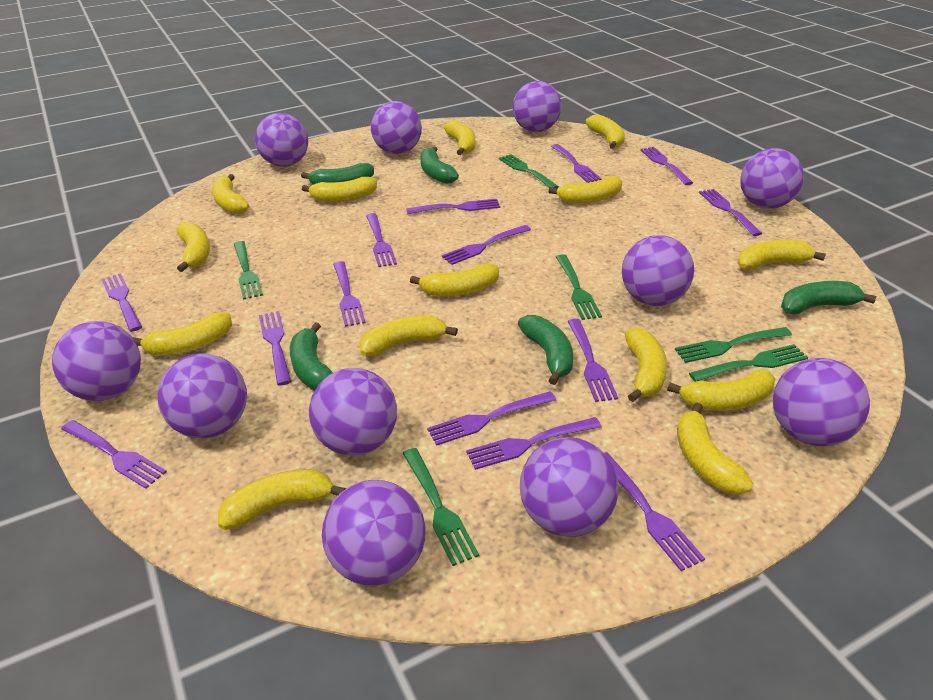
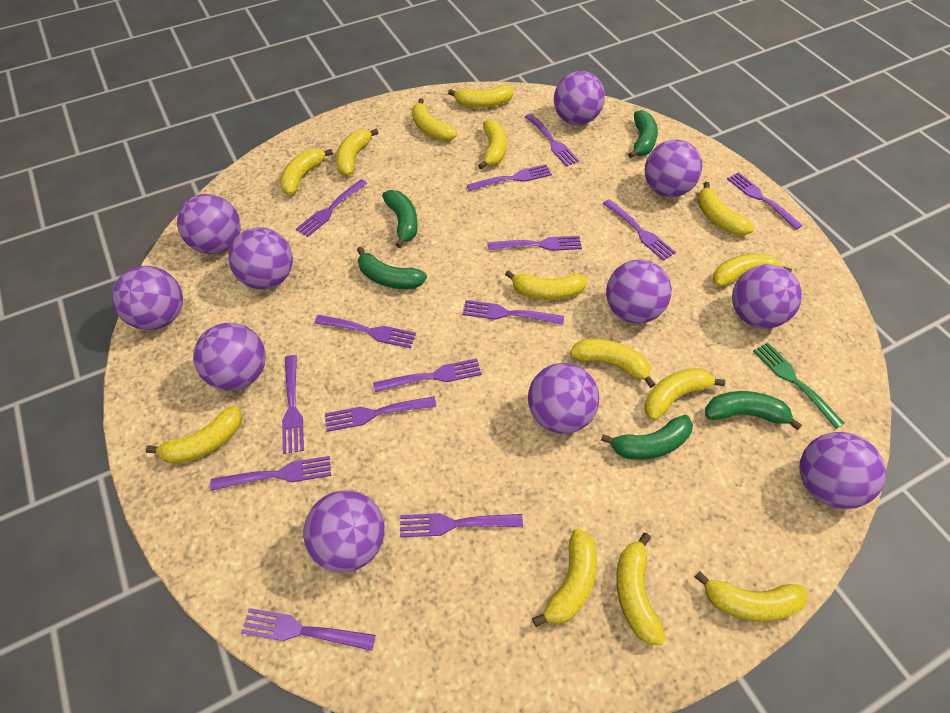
green fork: 6 -> 1

